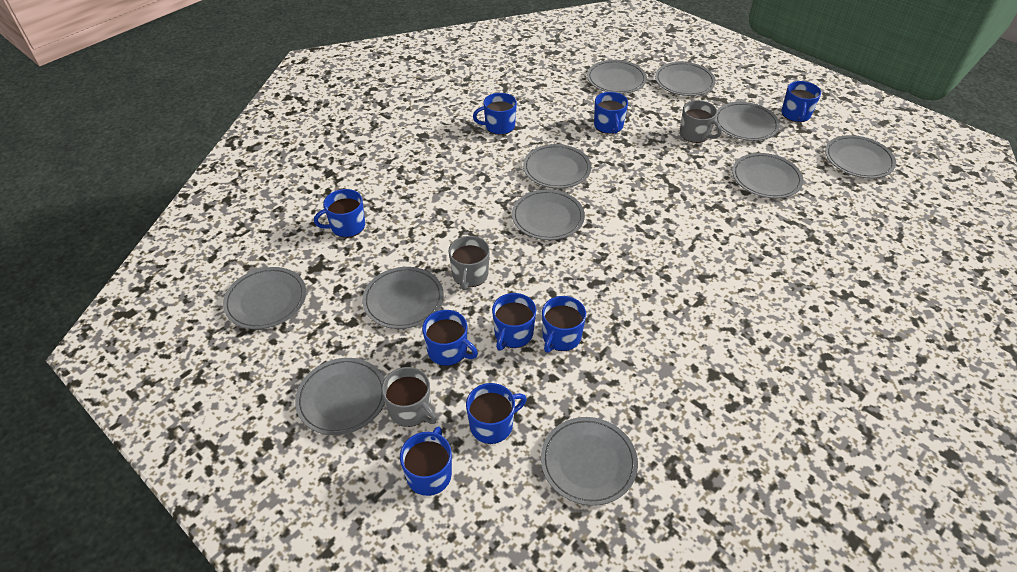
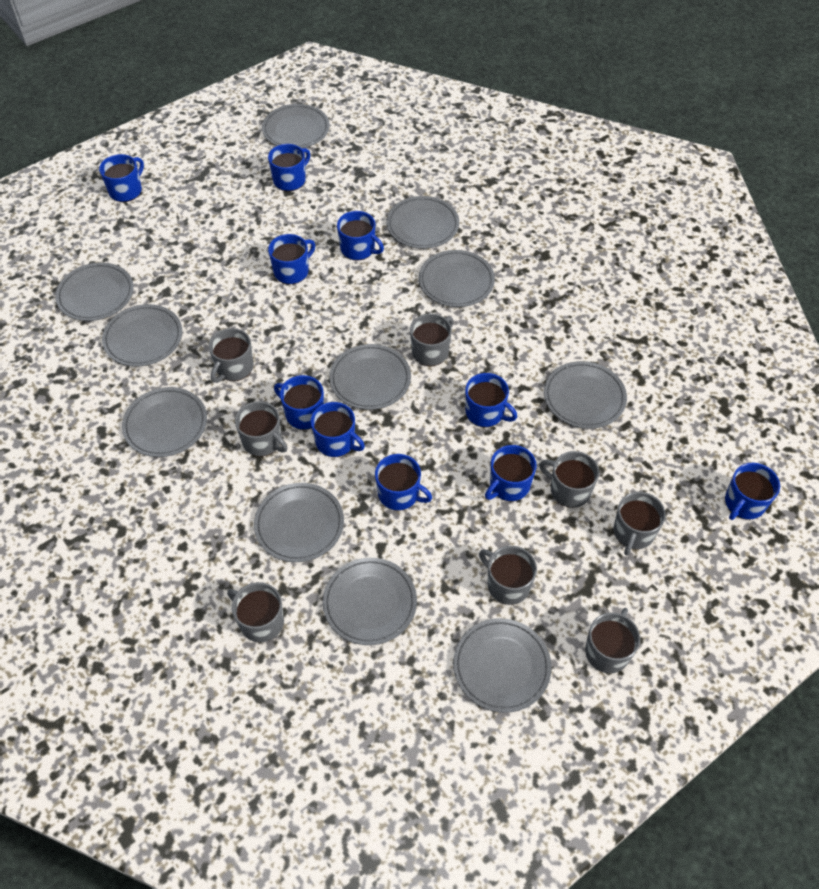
blue mug: 9 -> 10
grey mug: 3 -> 8

